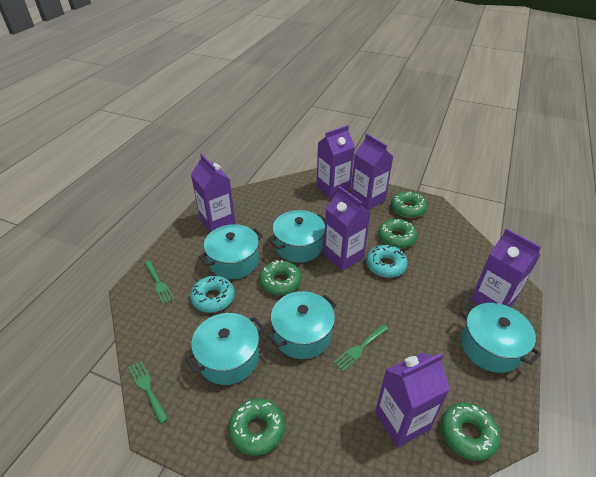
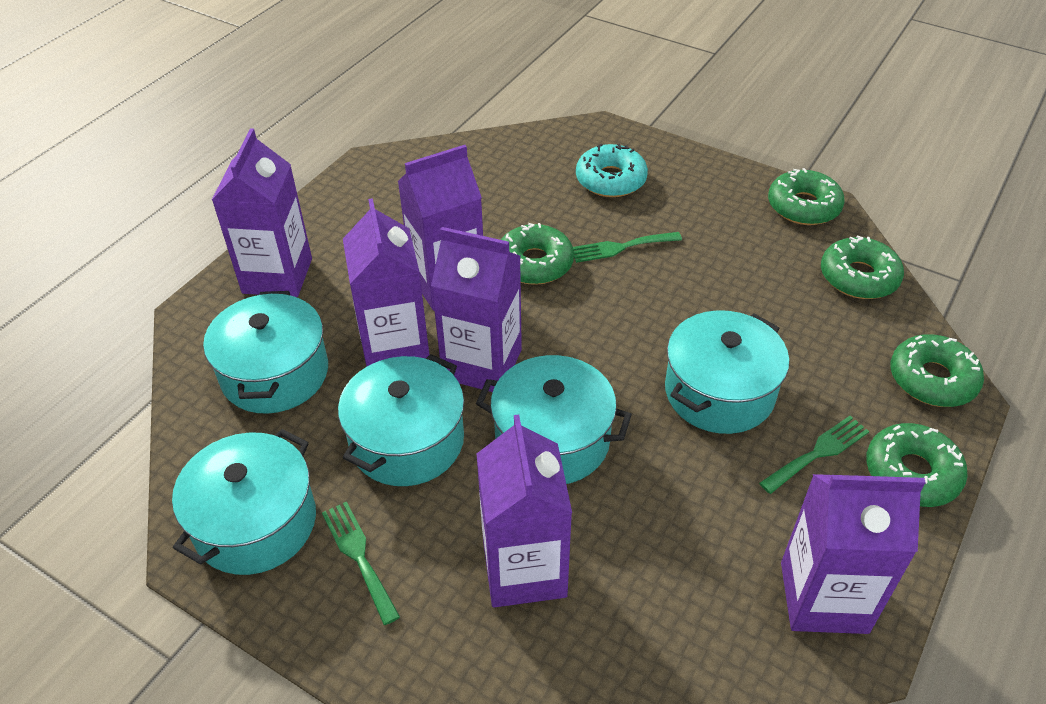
turquoise donut: 2 -> 1

